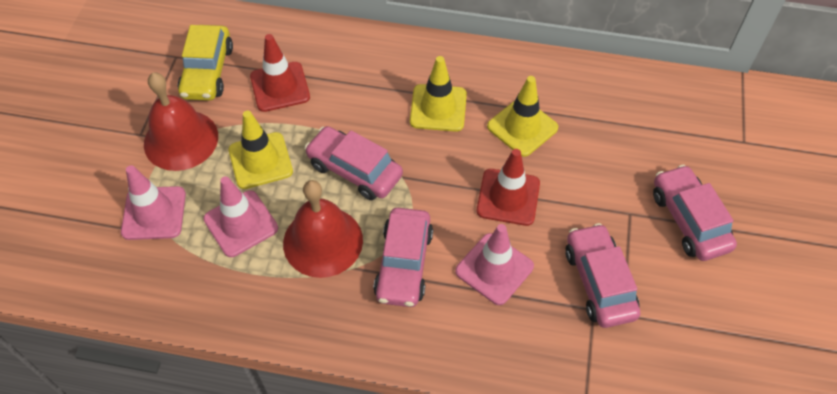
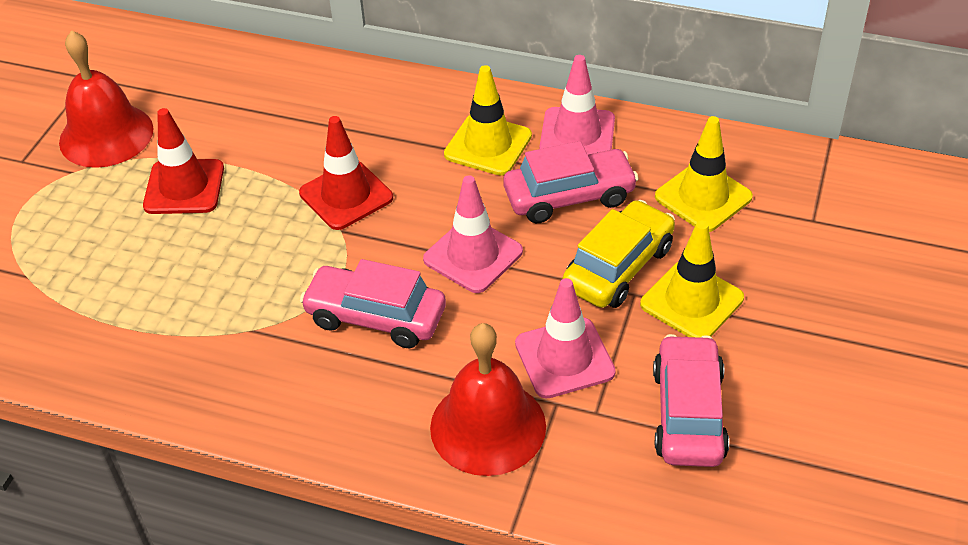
pink car: 4 -> 3

